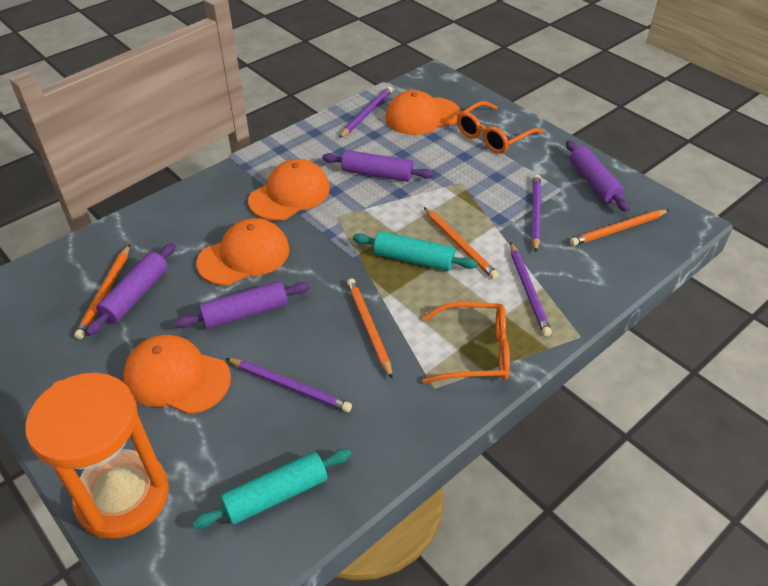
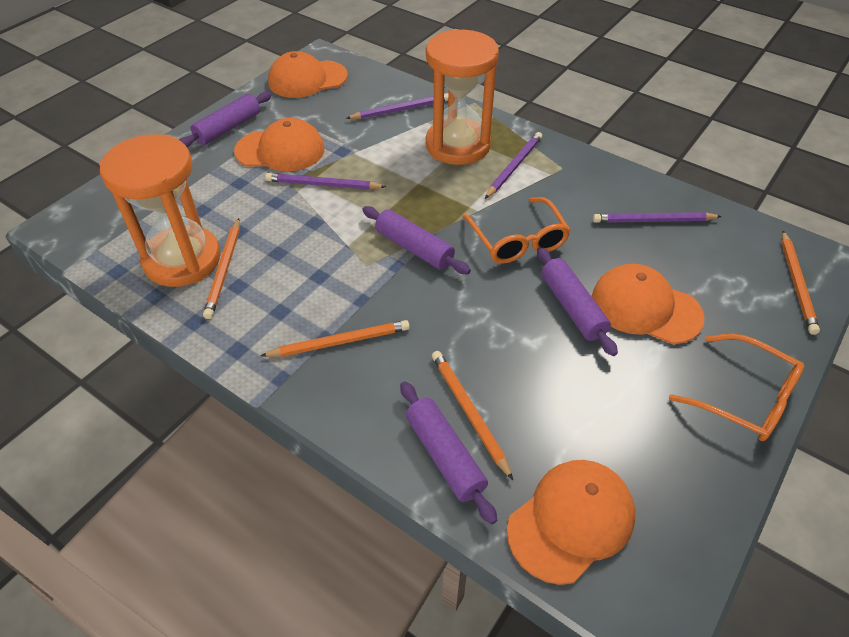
orange hourglass: 1 -> 2
turquoise rolling pin: 2 -> 0

